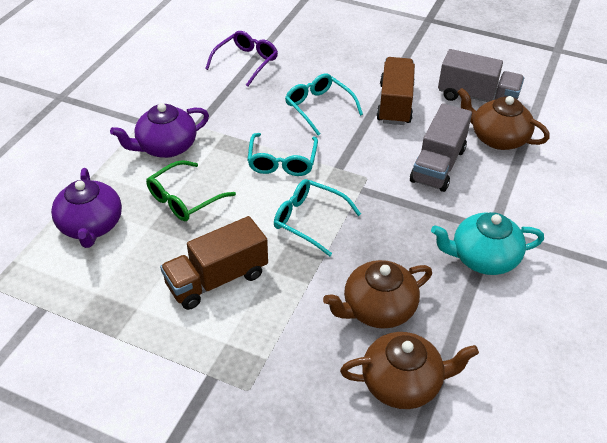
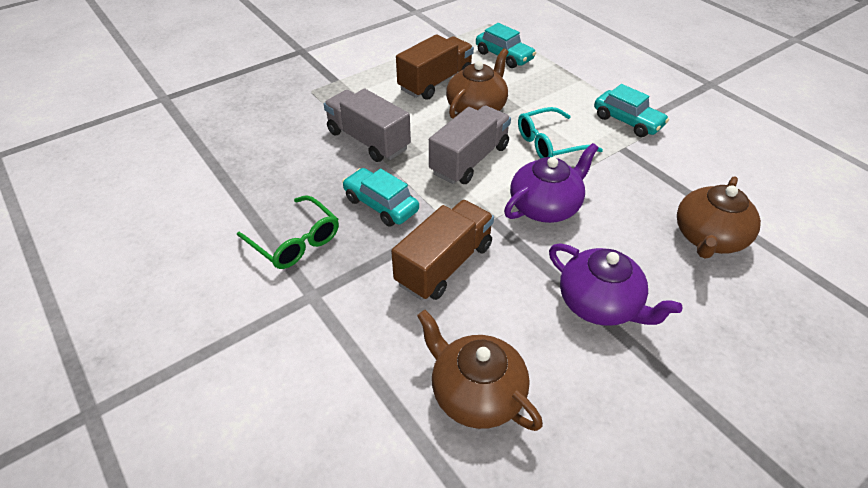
purple glasses: 1 -> 0
turquoise car: 0 -> 3
turquoise glasses: 3 -> 1
turquoise teapot: 1 -> 0

